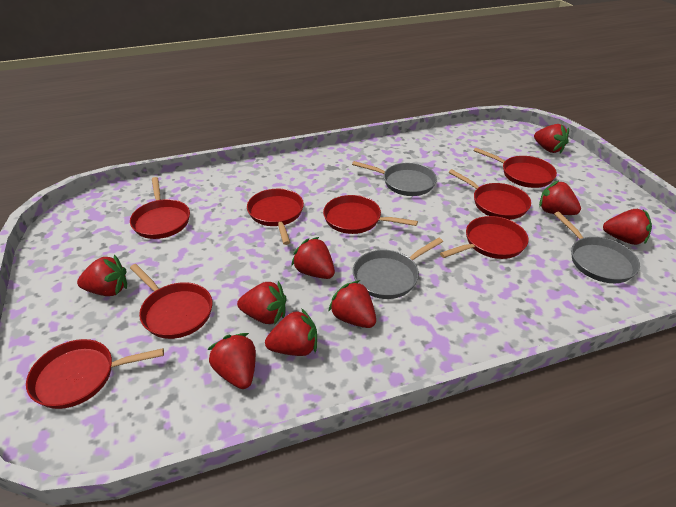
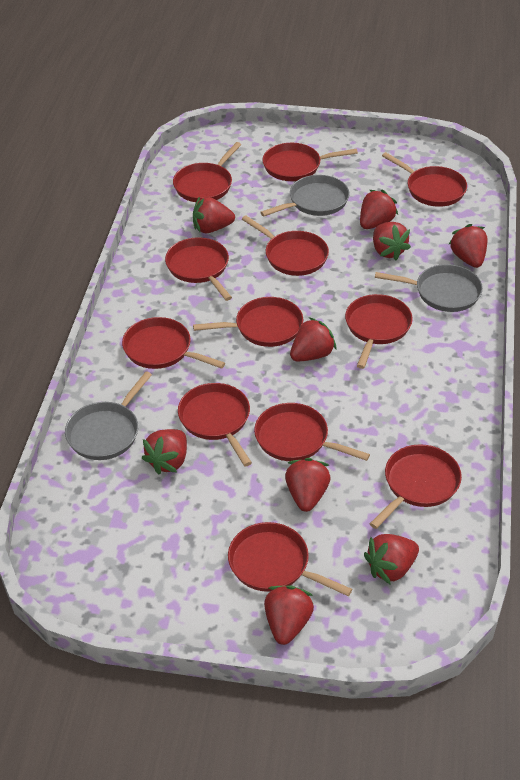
red pan: 8 -> 12

